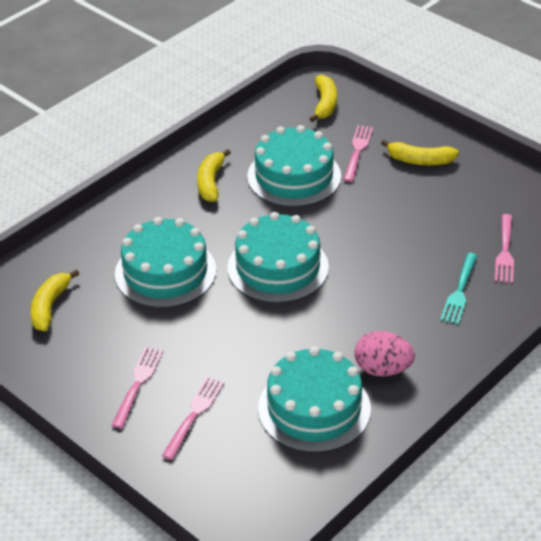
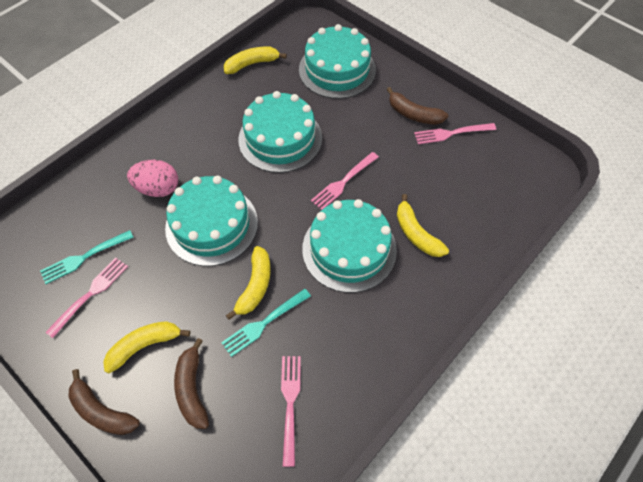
brown banana: 0 -> 3
turquoise fork: 1 -> 2

